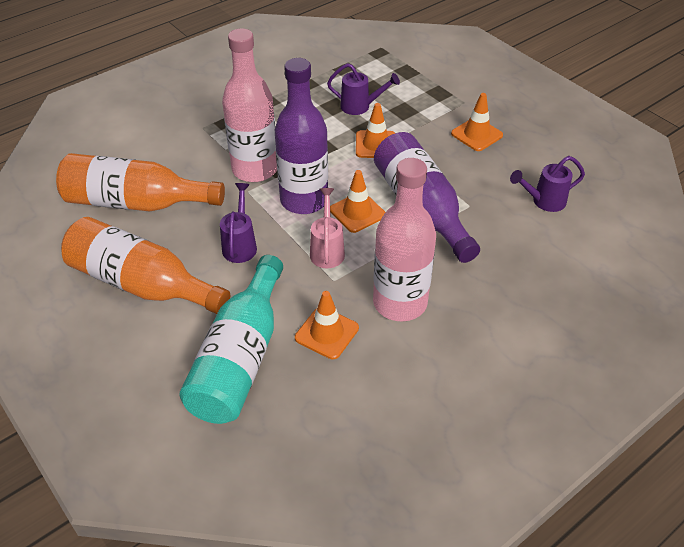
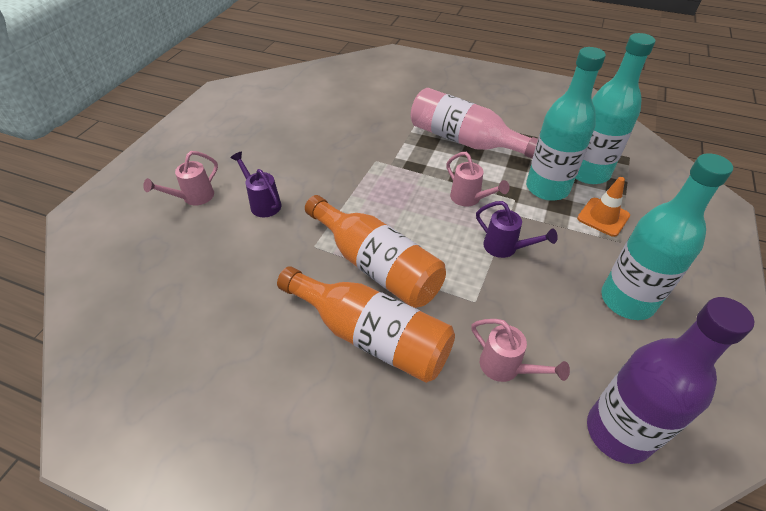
orange traffic cone: 4 -> 1
pink bottle: 2 -> 1
pink watering can: 1 -> 3
purple bottle: 2 -> 1
purple watering can: 3 -> 2
turquoise bottle: 1 -> 3

